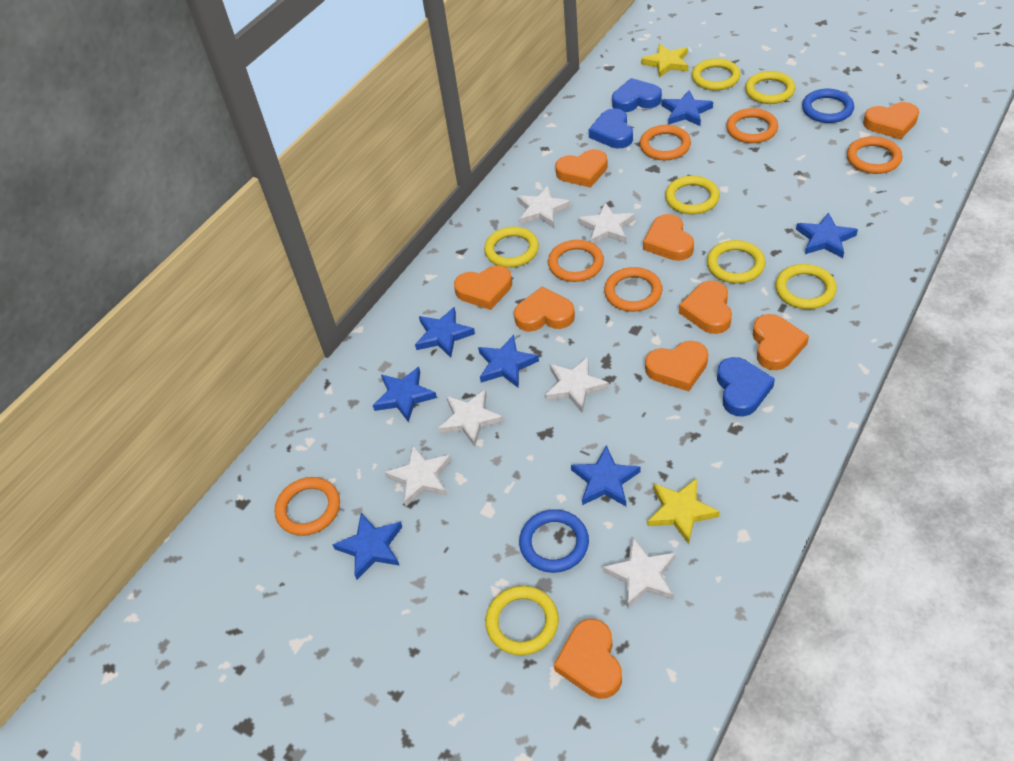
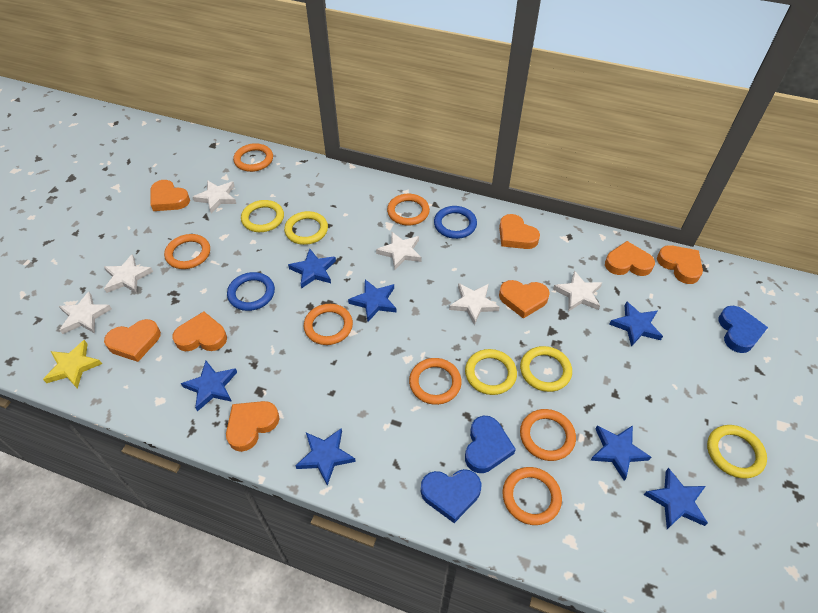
orange heart: 9 -> 8
orange ring: 6 -> 7
yellow ring: 7 -> 5
yellow star: 2 -> 1

